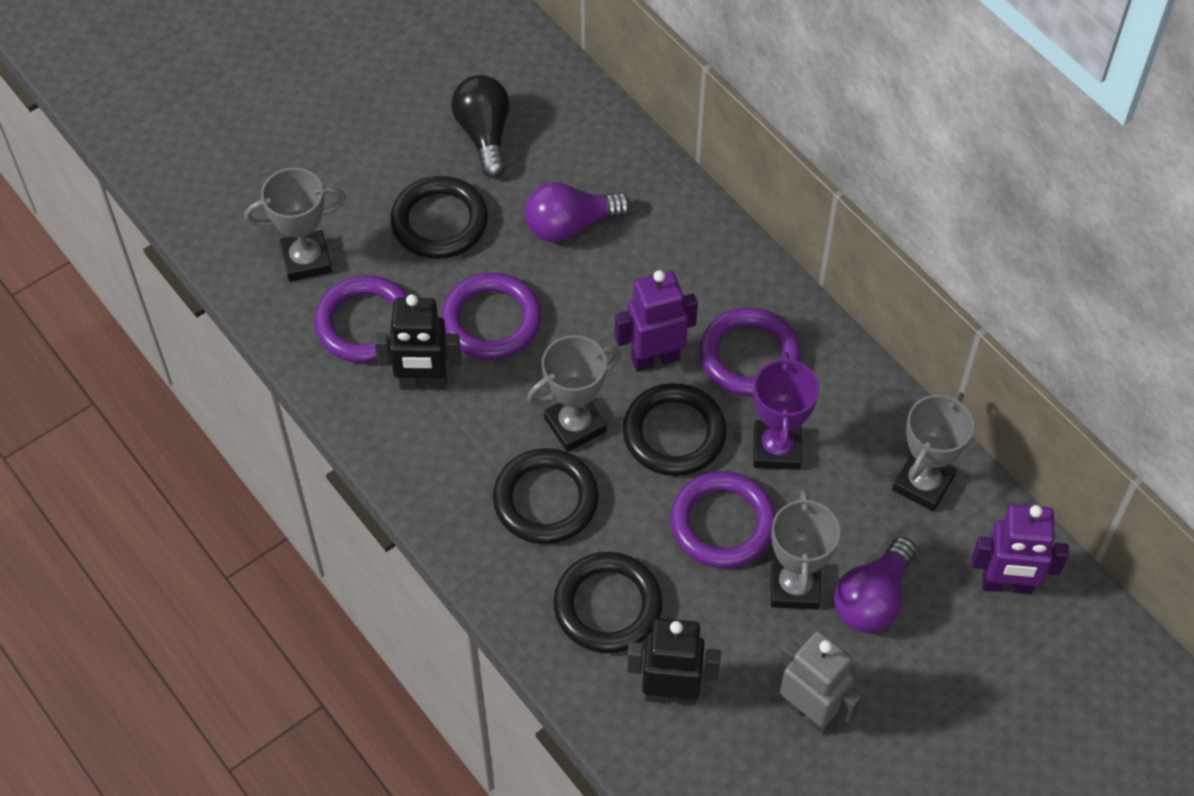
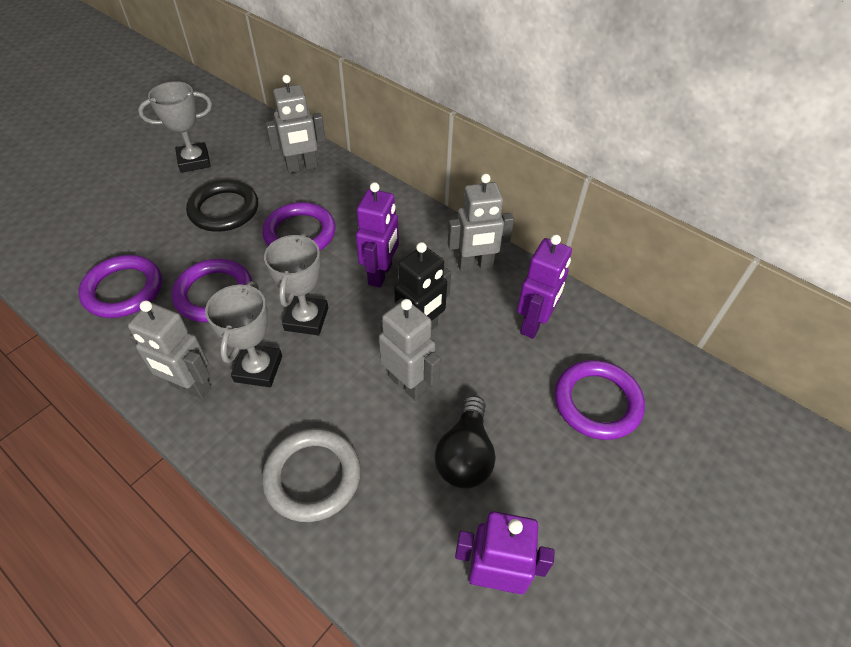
black ring: 4 -> 1
black robot: 2 -> 1
grey ring: 0 -> 1
grey robot: 1 -> 4
grey trophy: 4 -> 3
purple light bulb: 2 -> 0
purple robot: 2 -> 3
purple trophy: 1 -> 0

